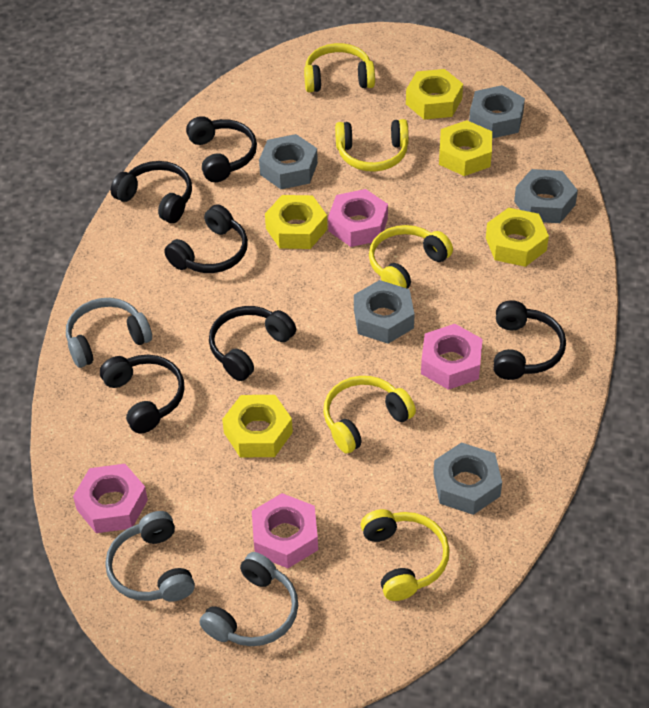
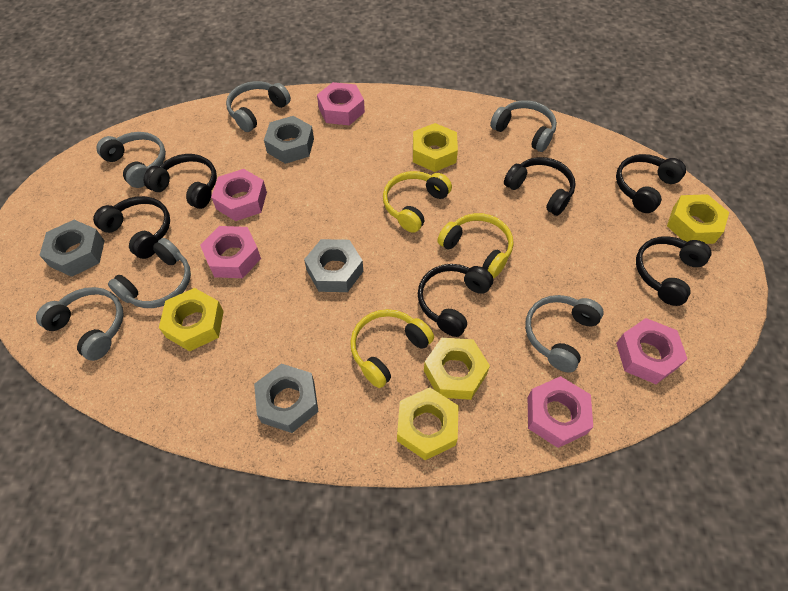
grey headphones: 3 -> 6
grey nut: 5 -> 4
pink nut: 4 -> 5
yellow headphones: 5 -> 3

